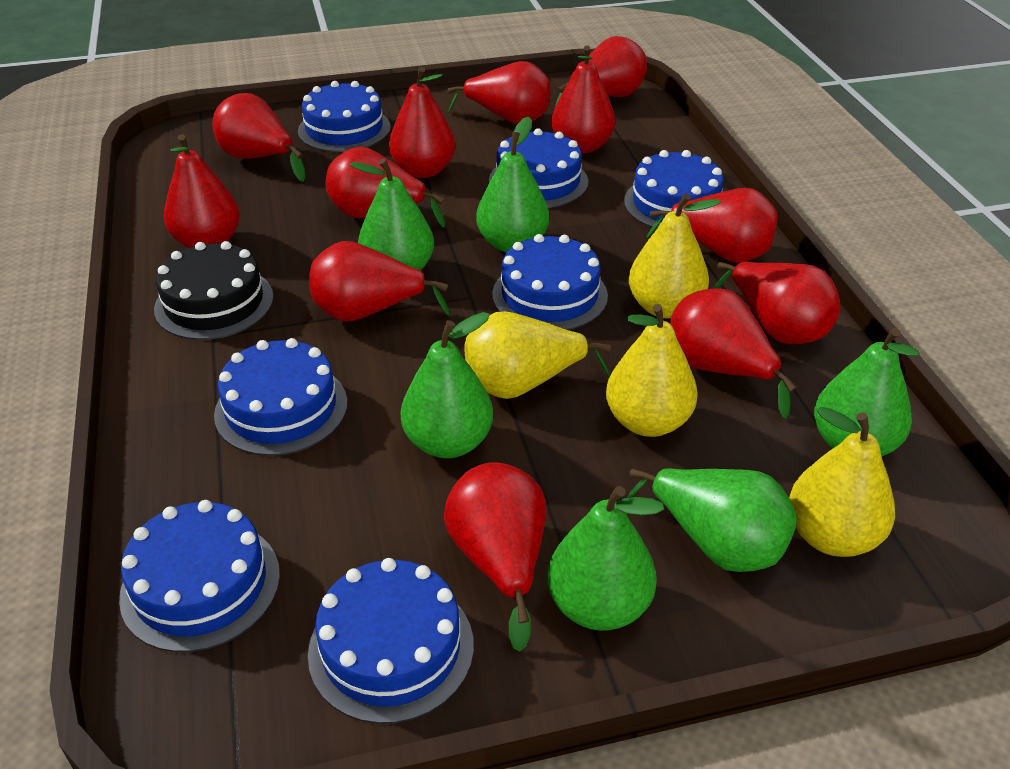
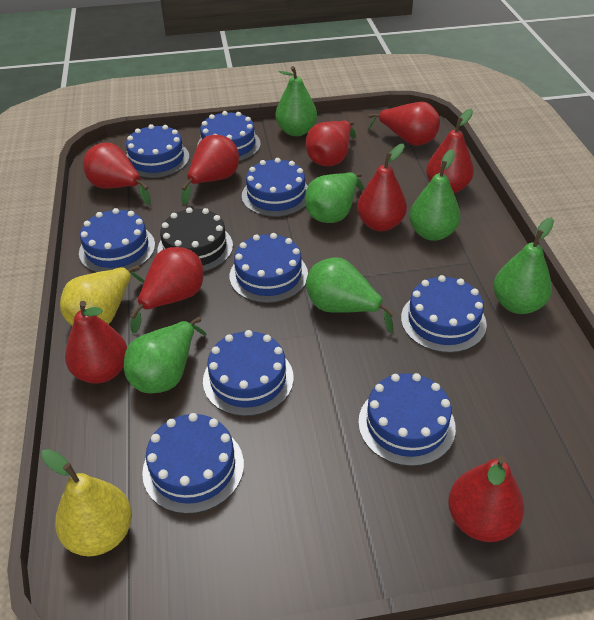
blue cake: 7 -> 9
red pear: 12 -> 9
yellow pear: 4 -> 2

